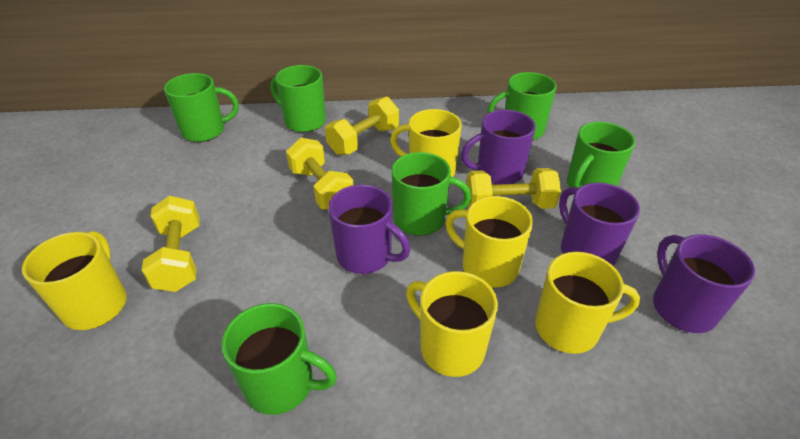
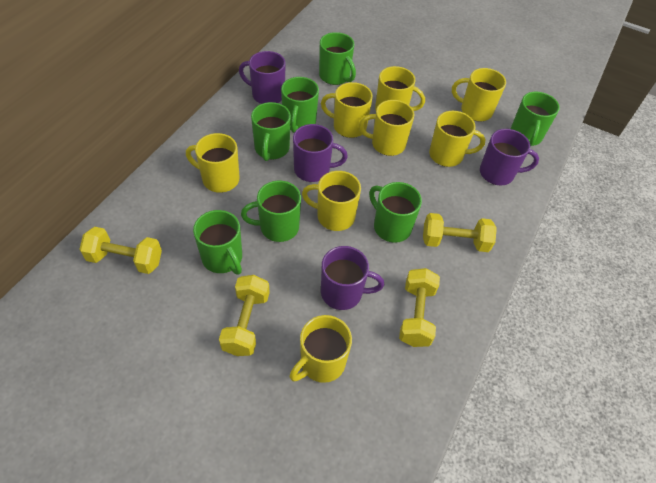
green mug: 6 -> 7
yellow mug: 5 -> 8

